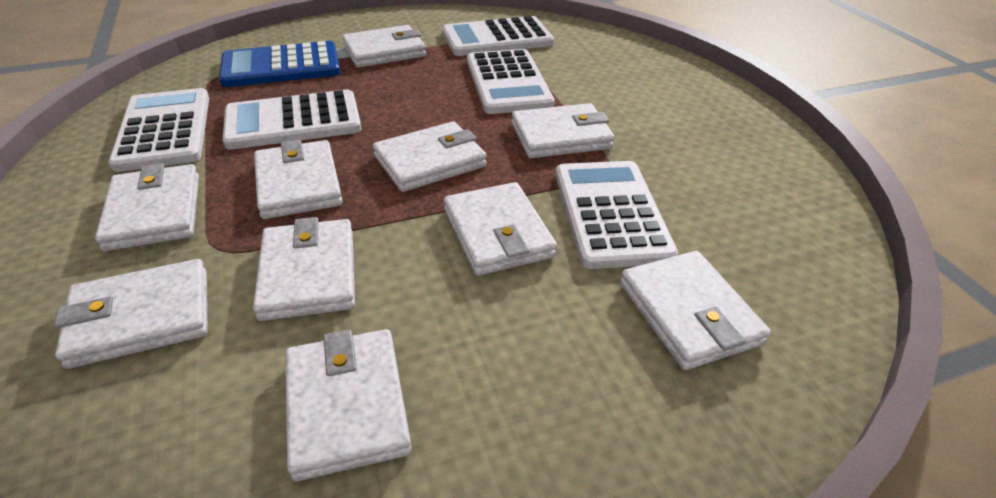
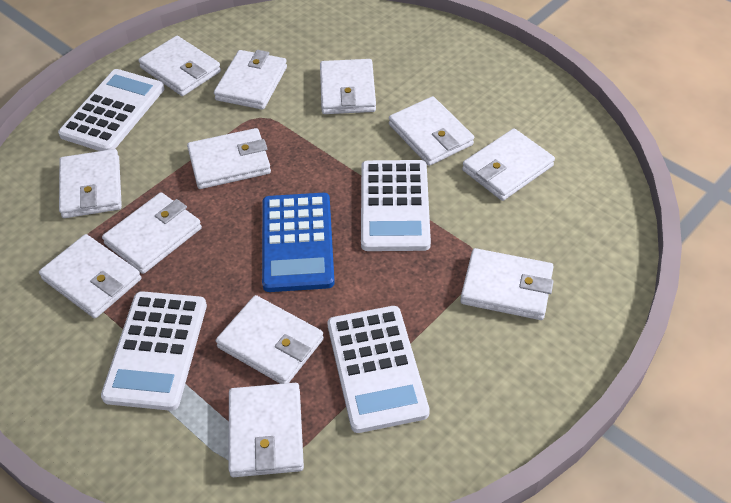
white calculator: 5 -> 4
white wallet: 10 -> 12

